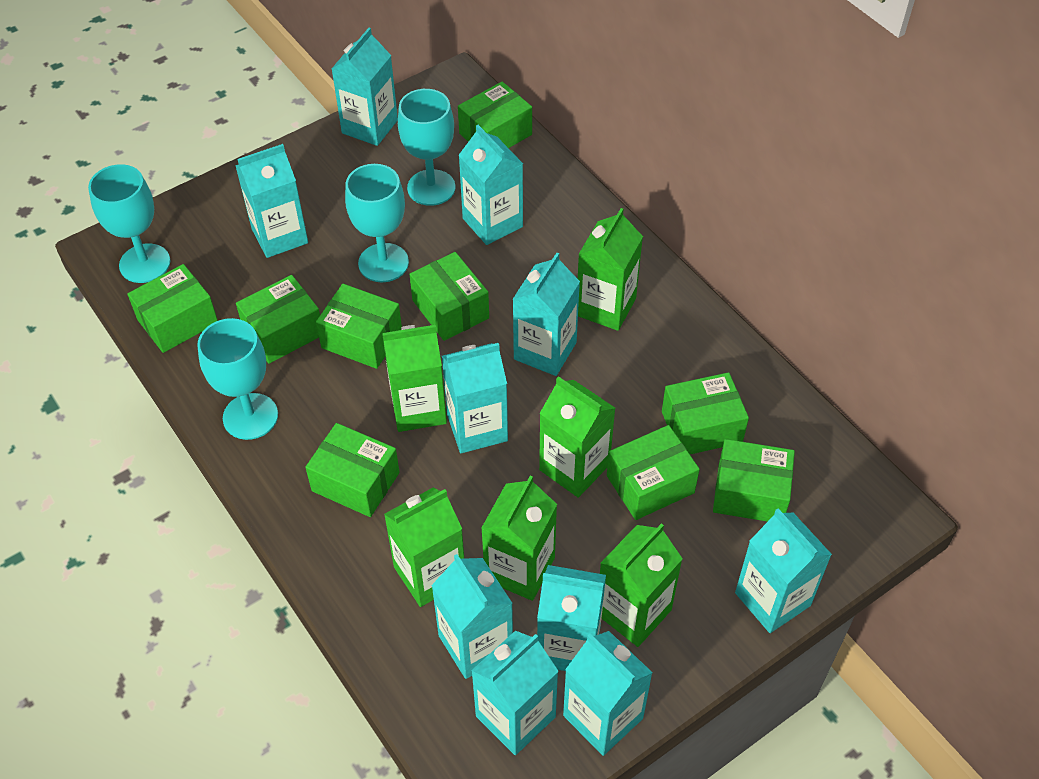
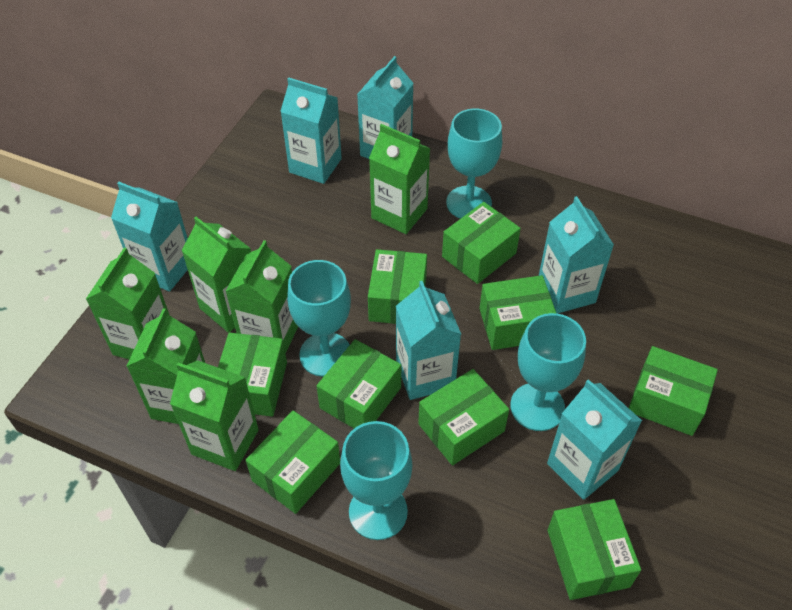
turquoise carton: 10 -> 6

